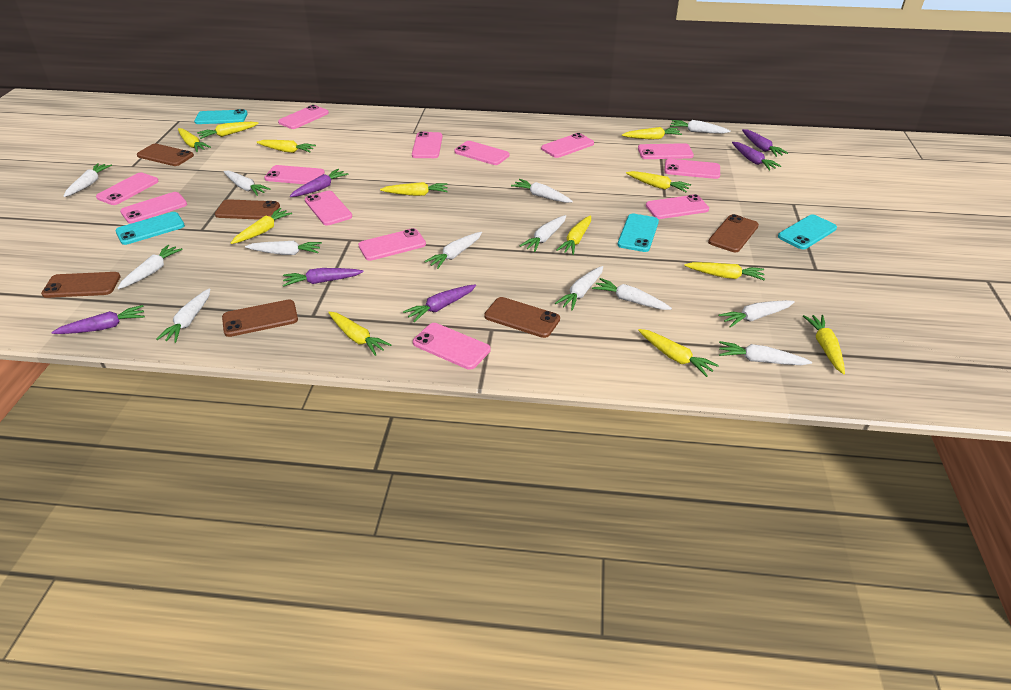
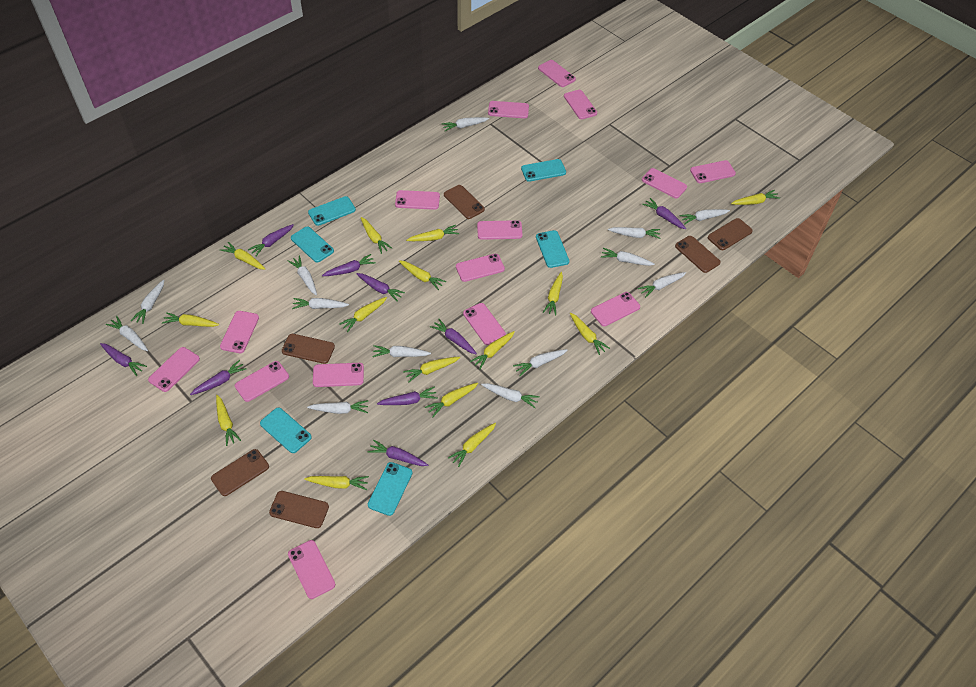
pink phone: 13 -> 15
purple carrot: 6 -> 9
turquoise phone: 4 -> 6
yellow carrot: 12 -> 15

